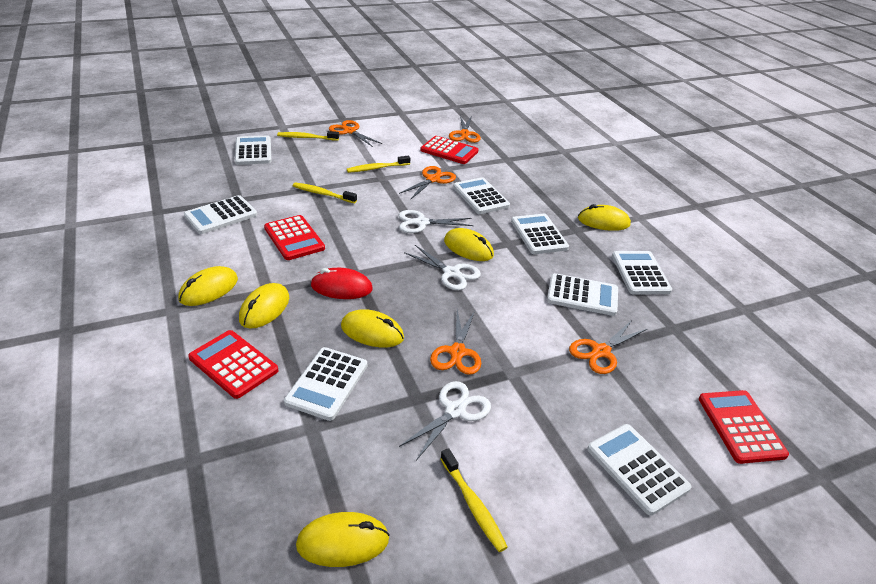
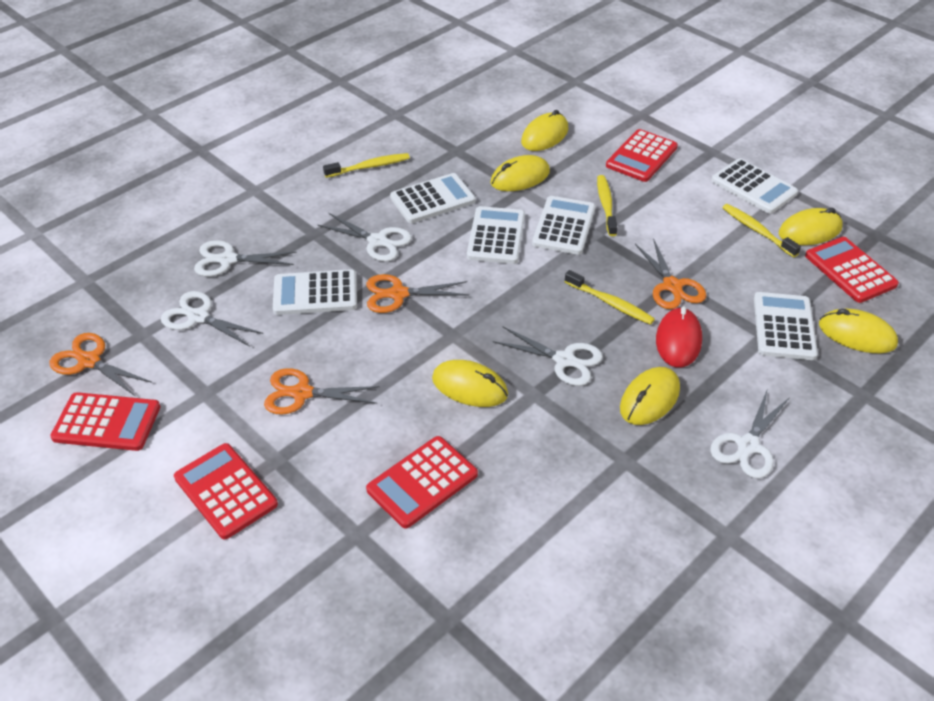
orange scissors: 5 -> 4
red calculator: 4 -> 5
white calculator: 8 -> 6
white scissors: 3 -> 5

